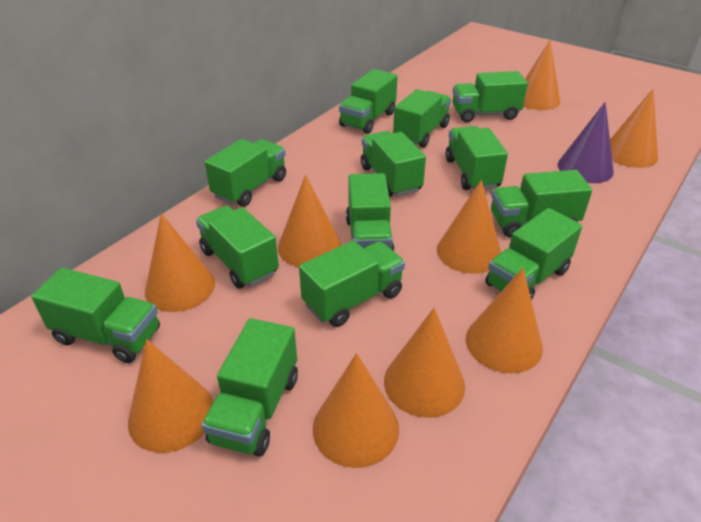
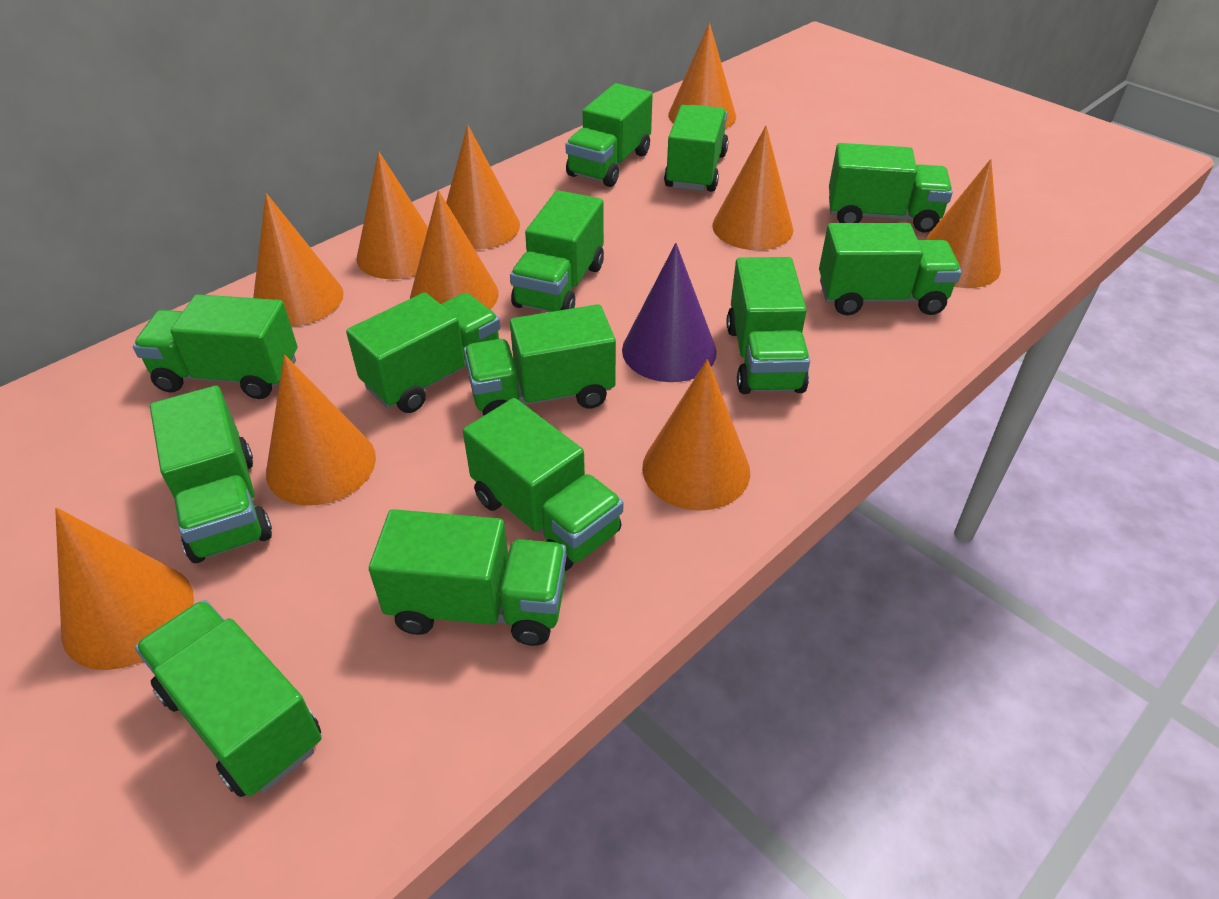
orange cone: 9 -> 10

